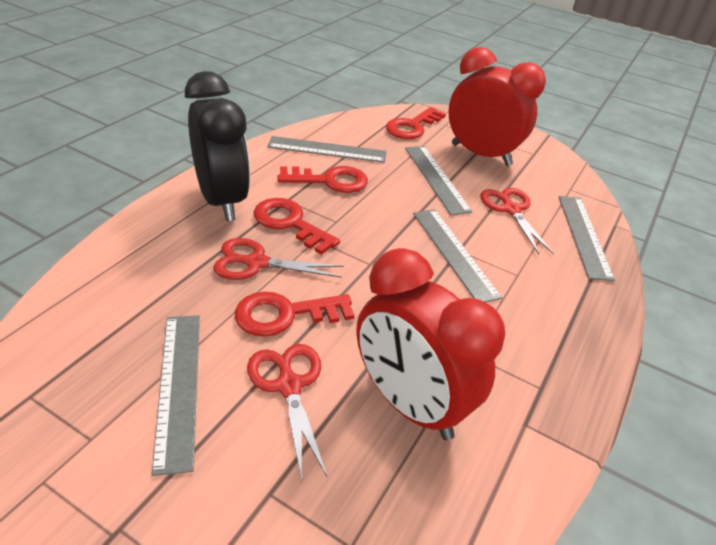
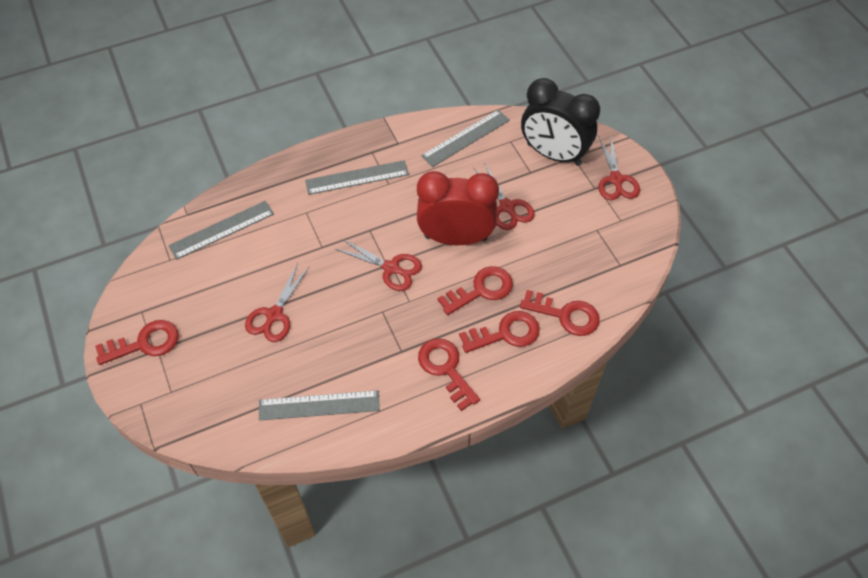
grey ruler: 5 -> 4
red clock: 2 -> 1
red key: 4 -> 5
red scissors: 3 -> 4

